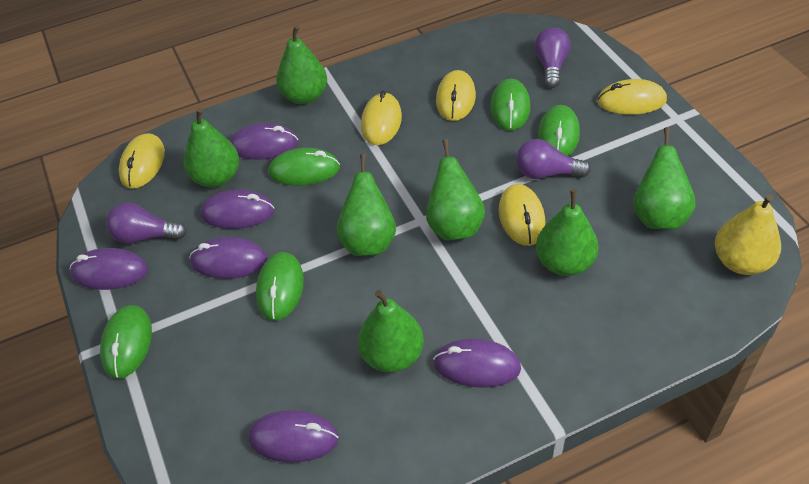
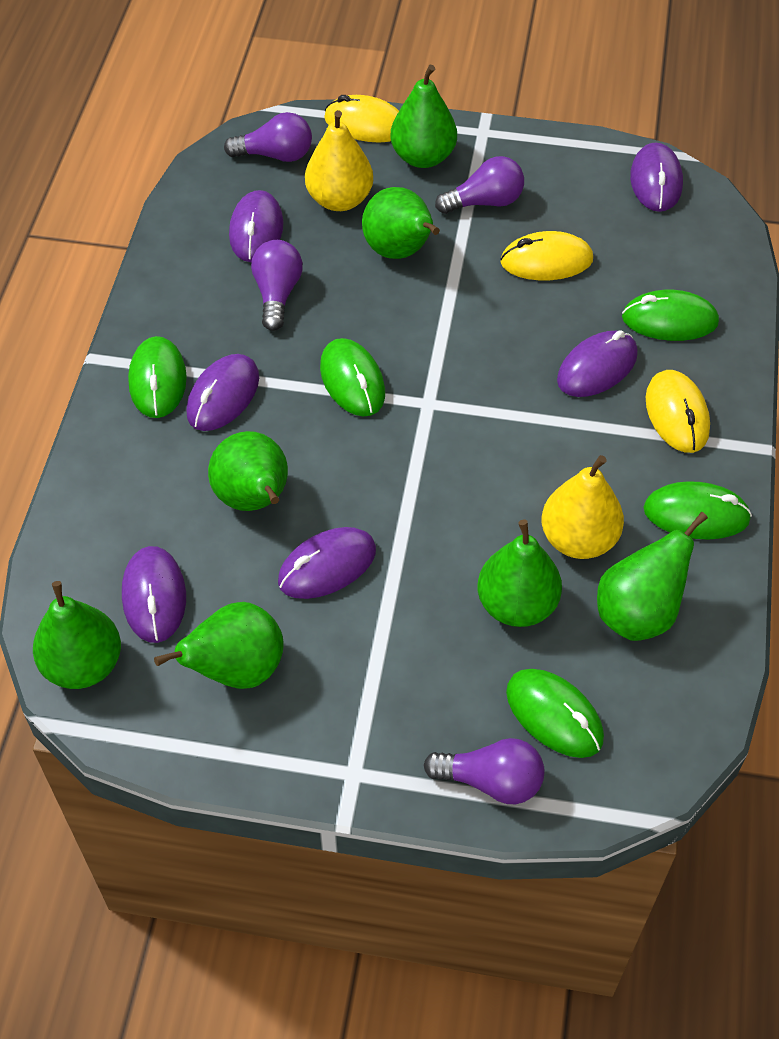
purple light bulb: 3 -> 4
yellow mouse: 5 -> 3
yellow pear: 1 -> 2

